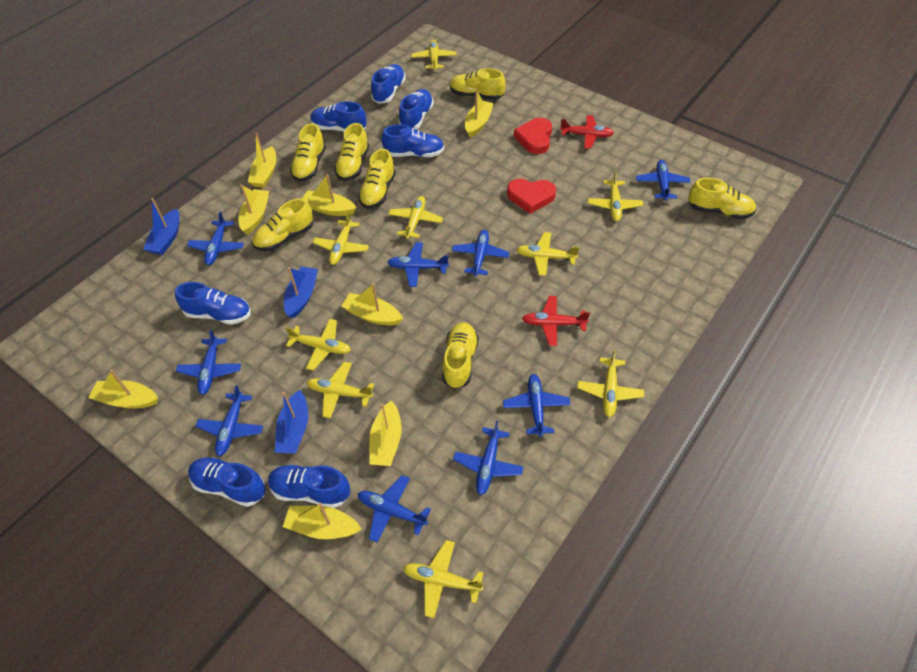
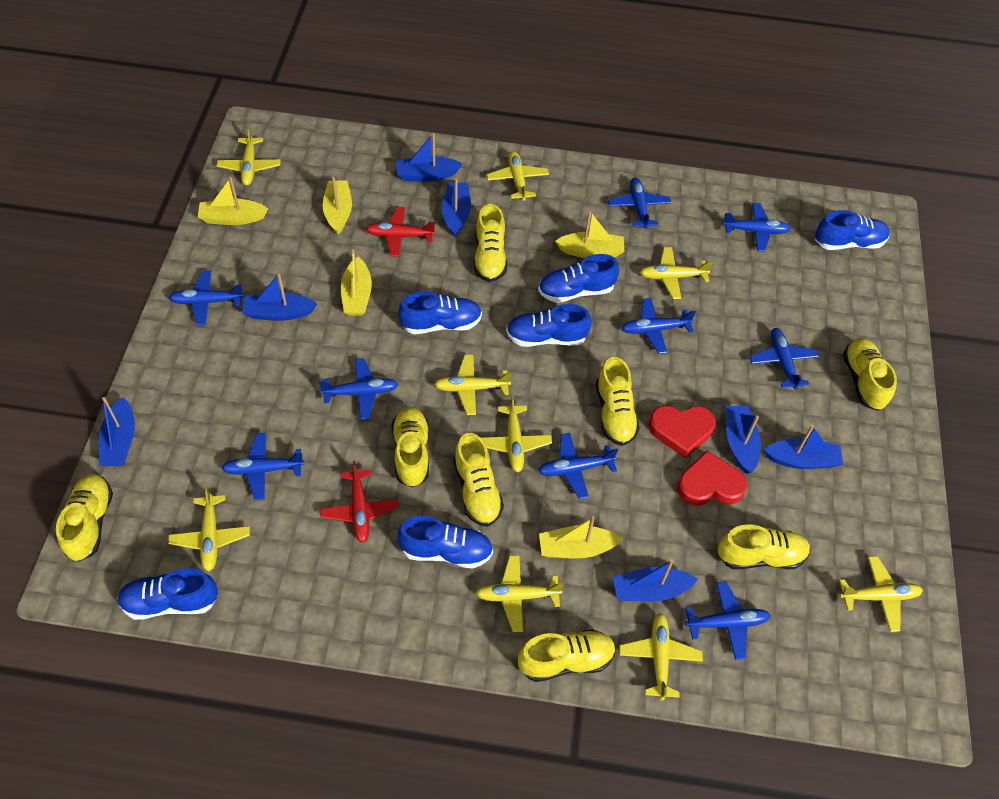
blue boat: 3 -> 7
blue shoe: 7 -> 6
yellow boat: 8 -> 5
yellow shoe: 7 -> 8

